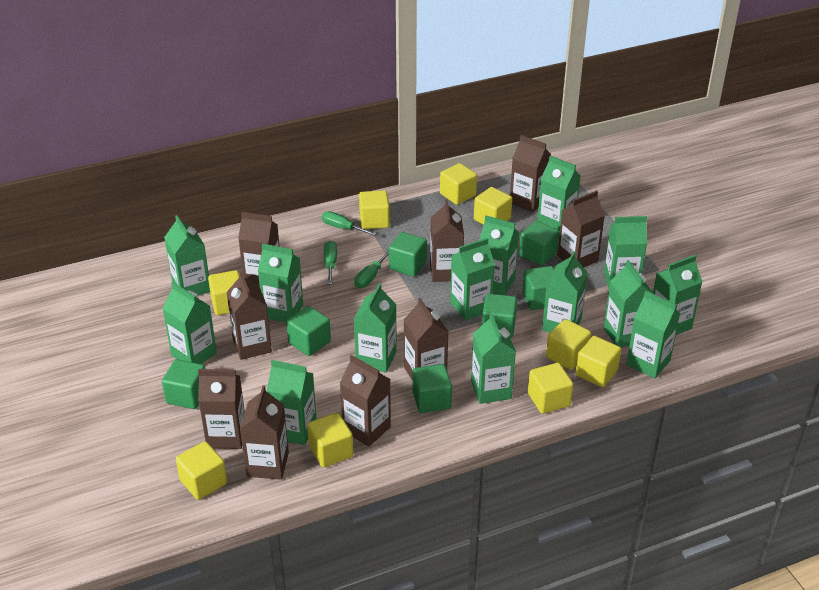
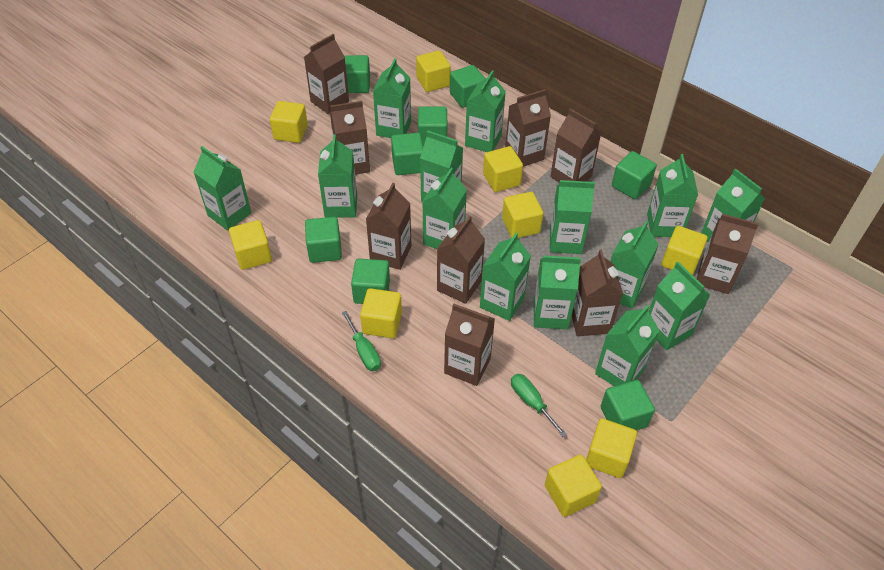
green cube: 7 -> 8
green screwdriver: 3 -> 2

